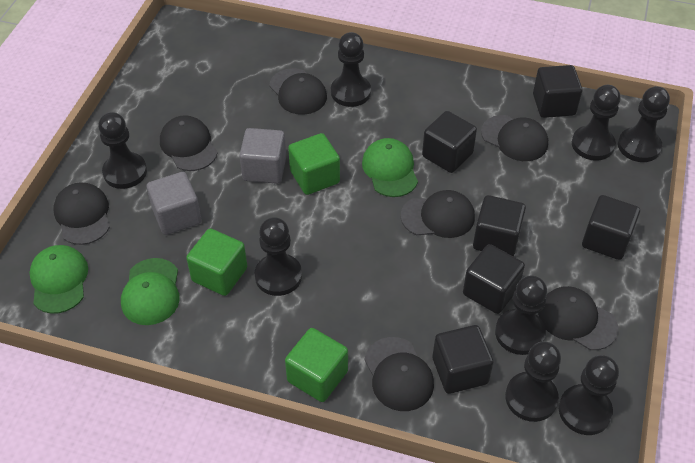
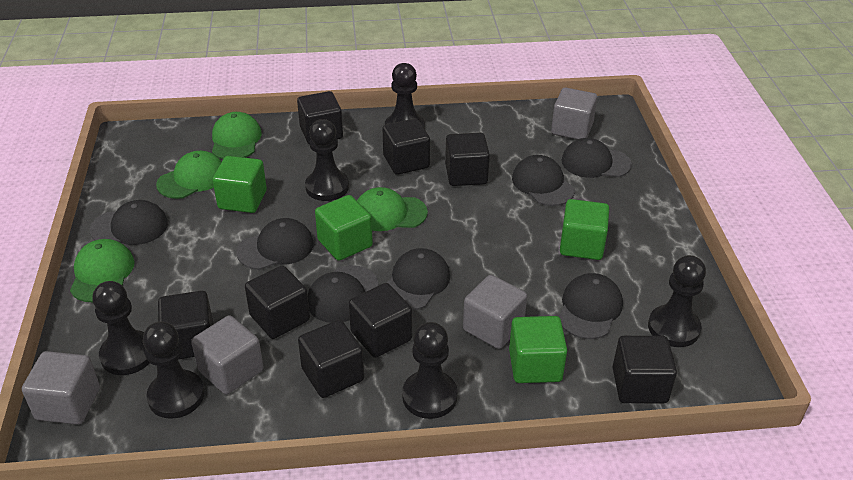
black cube: 6 -> 8
black pawn: 8 -> 6
green cap: 3 -> 4
green cube: 3 -> 4
grey cube: 2 -> 4

